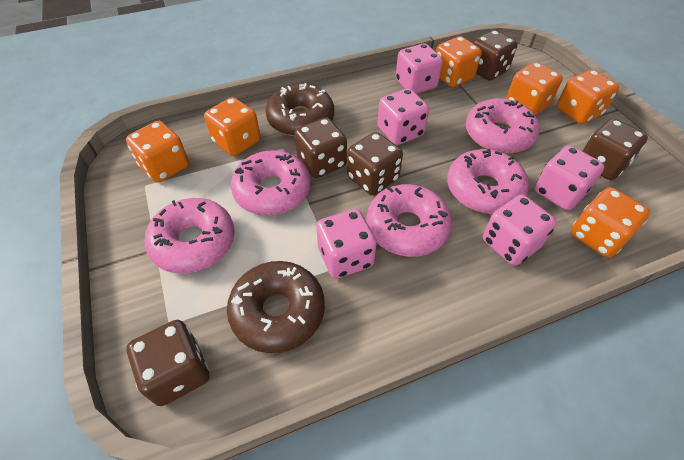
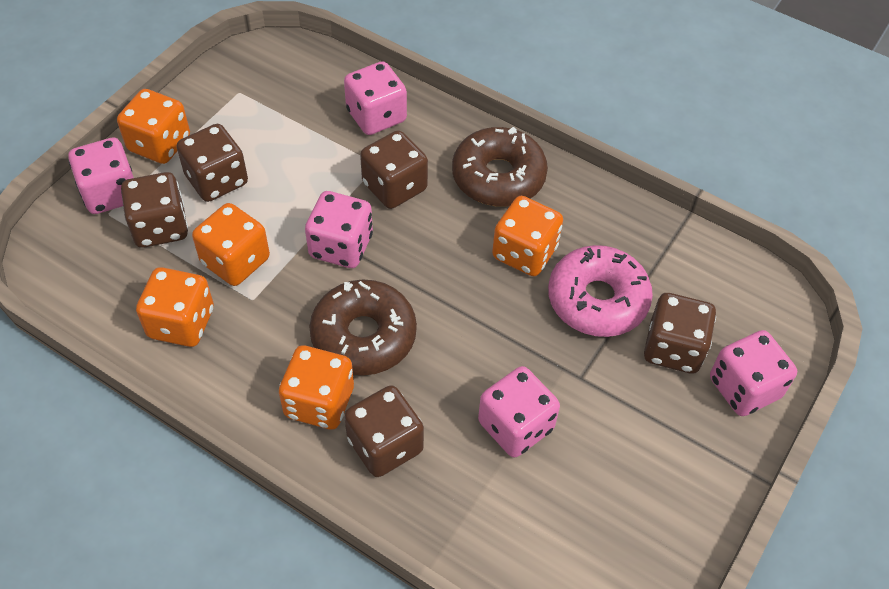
orange dice: 6 -> 5
pink donut: 5 -> 1

